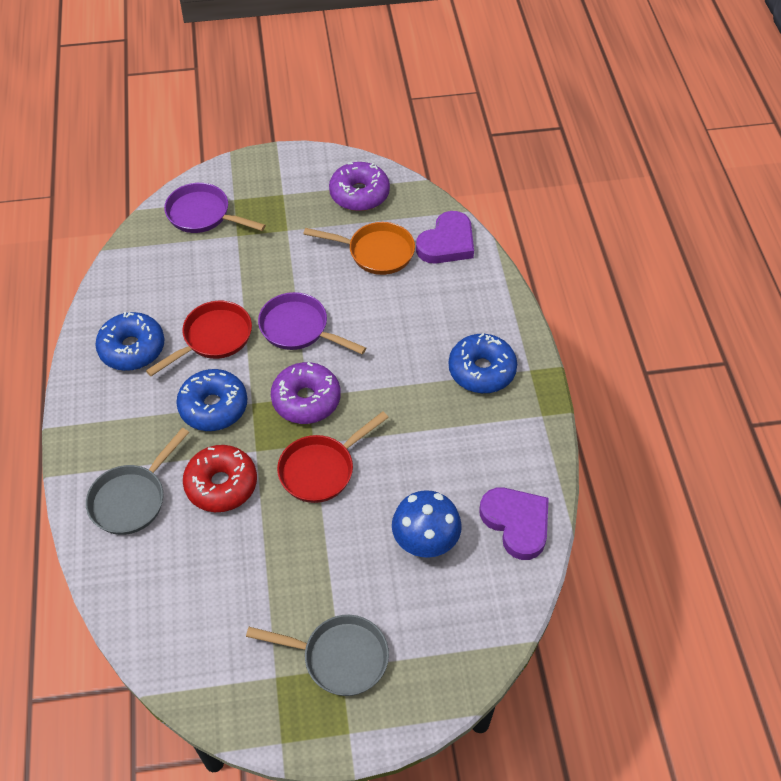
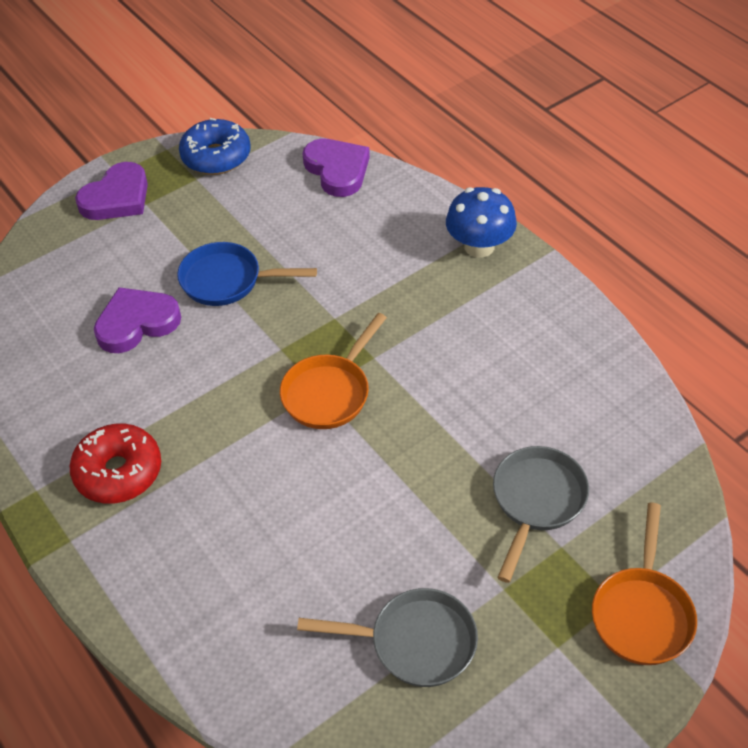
blue donut: 3 -> 1
blue pan: 0 -> 1
orange pan: 1 -> 2
purple donut: 2 -> 0
purple heart: 2 -> 3
purple pan: 2 -> 0
red pan: 2 -> 0

